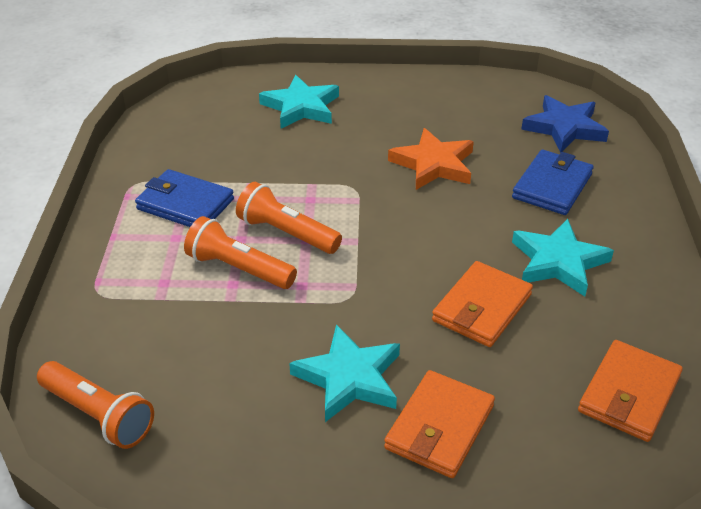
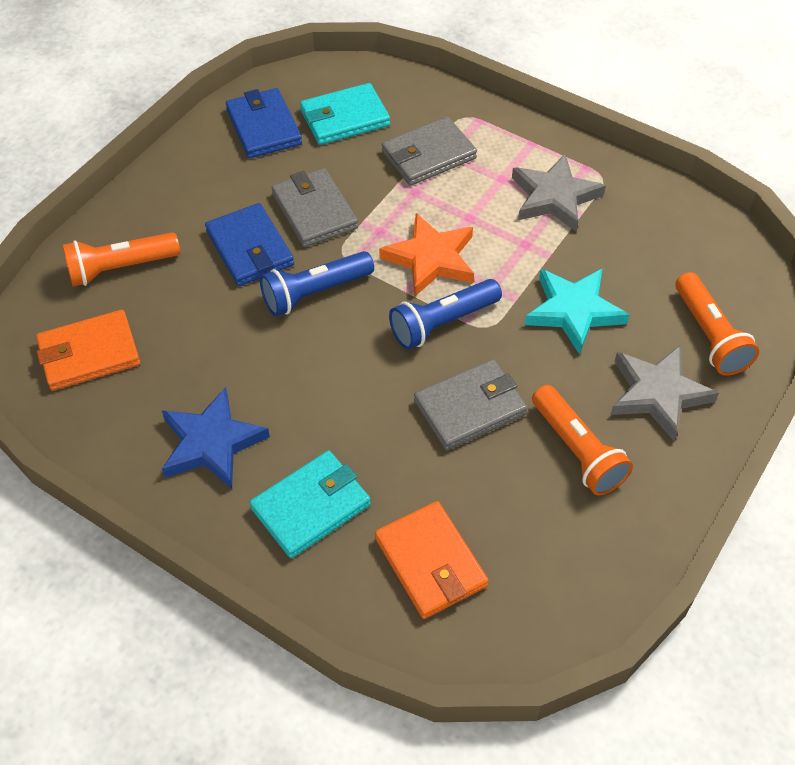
blue flashlight: 0 -> 2
grey star: 0 -> 2
grey wallet: 0 -> 3
orange wallet: 3 -> 2
turquoise star: 3 -> 1
turquoise wallet: 0 -> 2

